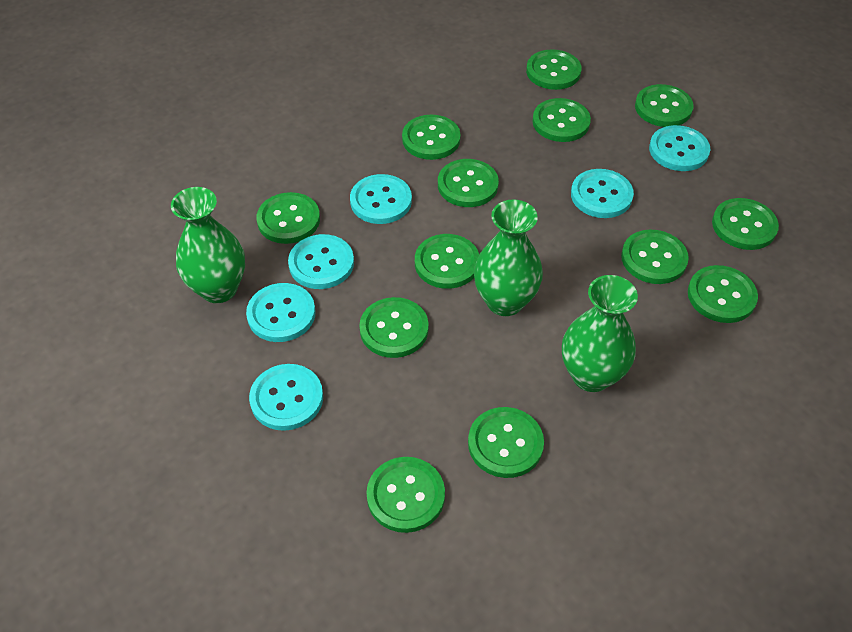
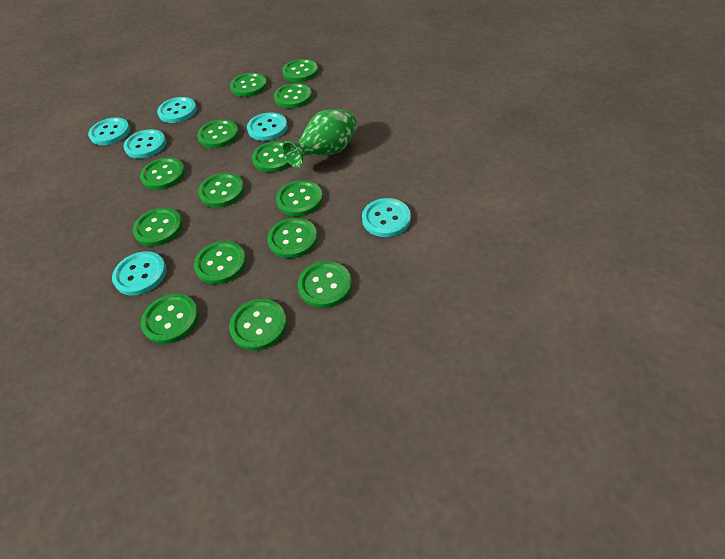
green button: 13 -> 14
green vase: 3 -> 1

